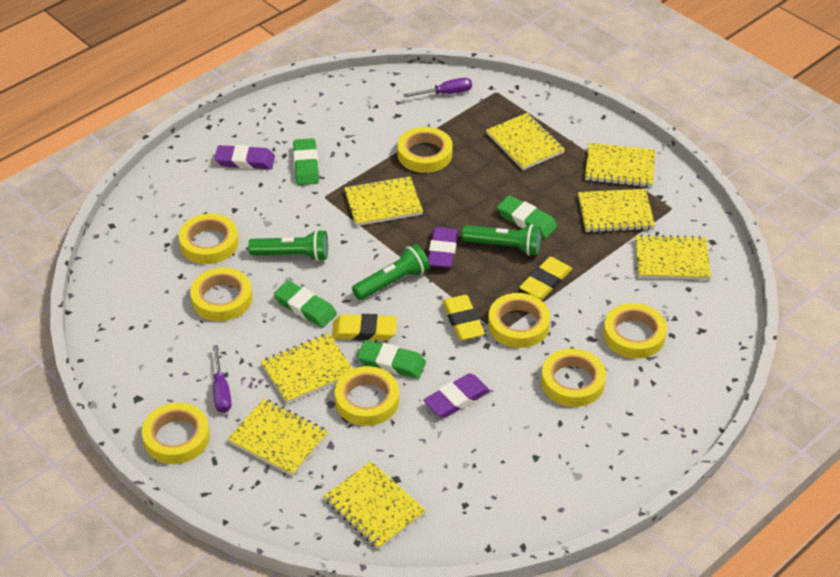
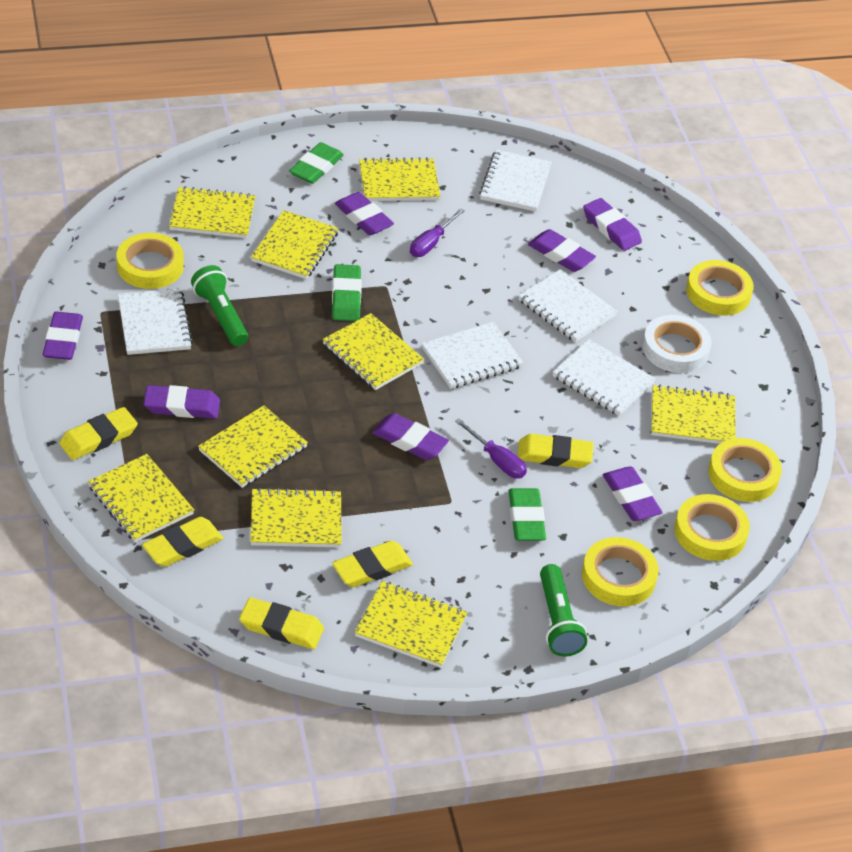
green eraser: 4 -> 3
green flashlight: 3 -> 2
purple eraser: 3 -> 7
white notebook: 0 -> 5
white tape: 0 -> 1
yellow eraser: 3 -> 5
yellow notebook: 8 -> 9
yellow tape: 8 -> 5

